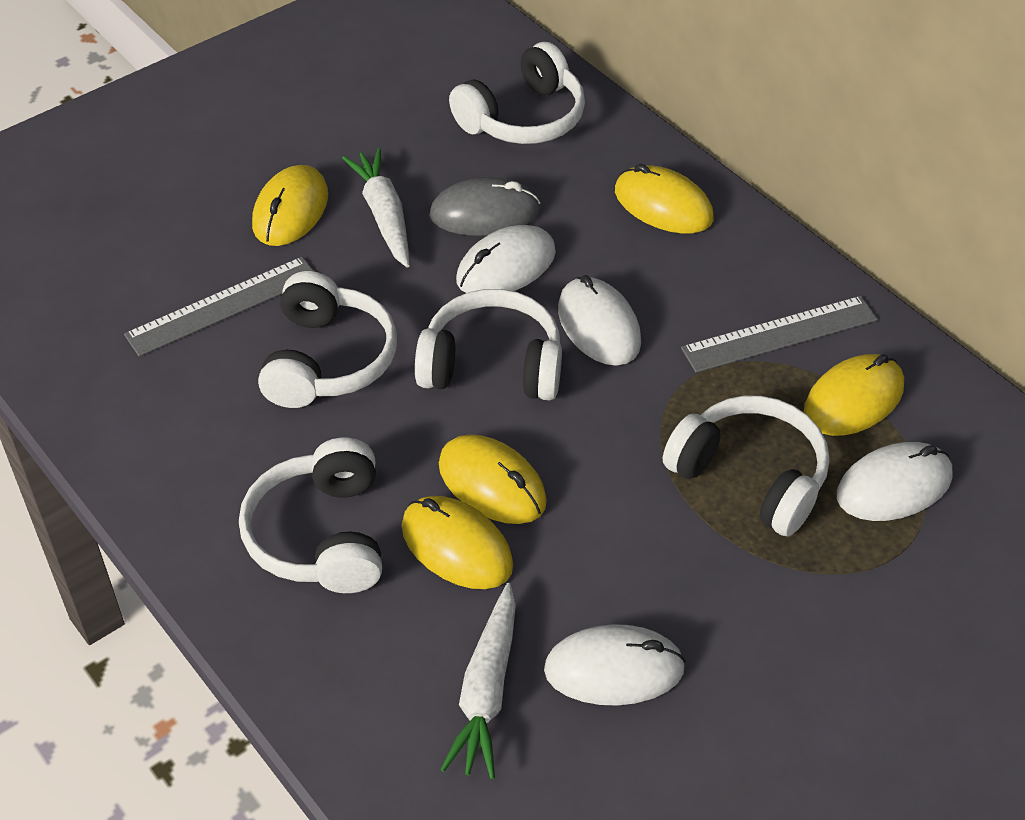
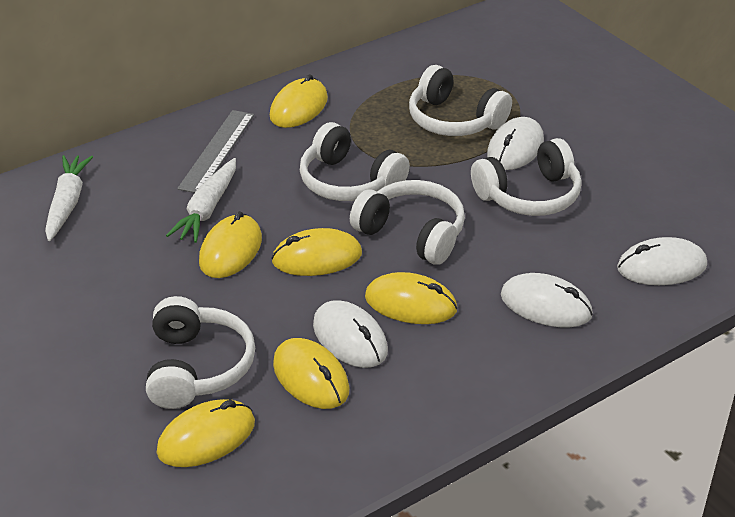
grey mouse: 1 -> 0
grey ruler: 2 -> 1
yellow mouse: 5 -> 6

